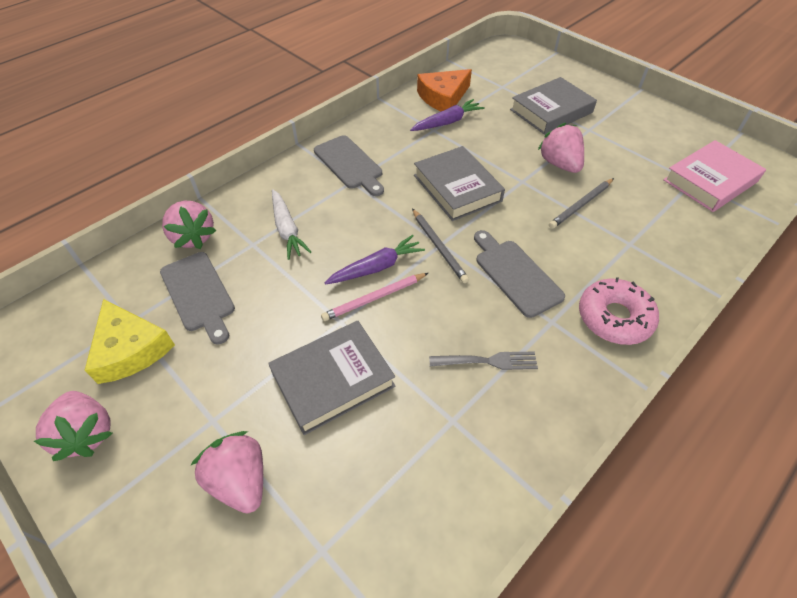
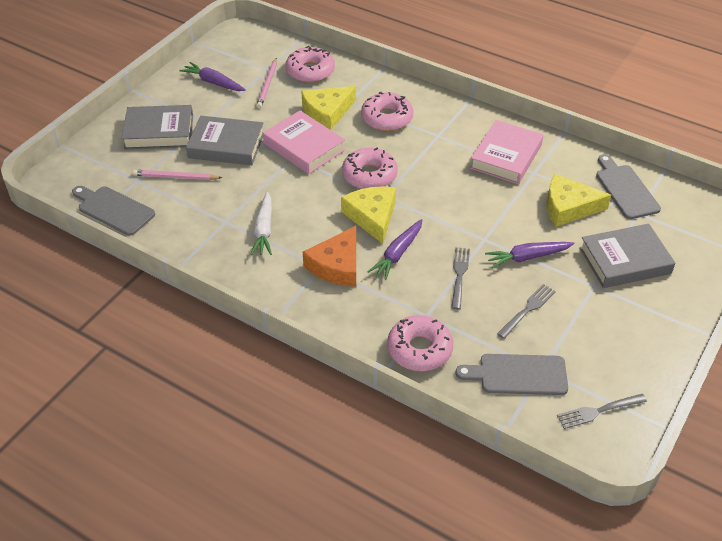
grey fork: 1 -> 3
grey pencil: 2 -> 0
pink book: 1 -> 2
pink donut: 1 -> 4
pink pencil: 1 -> 2
pink strawberry: 4 -> 0
purple carrot: 2 -> 3
yellow cheese: 1 -> 3

